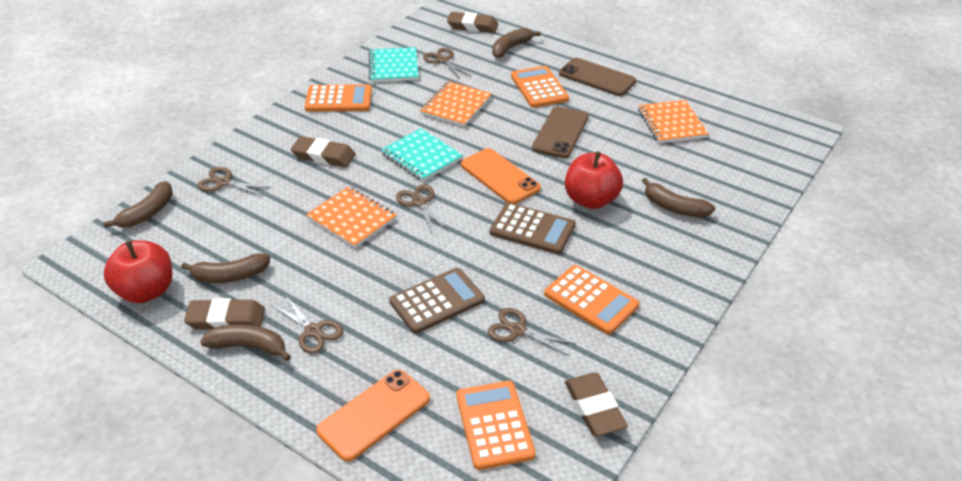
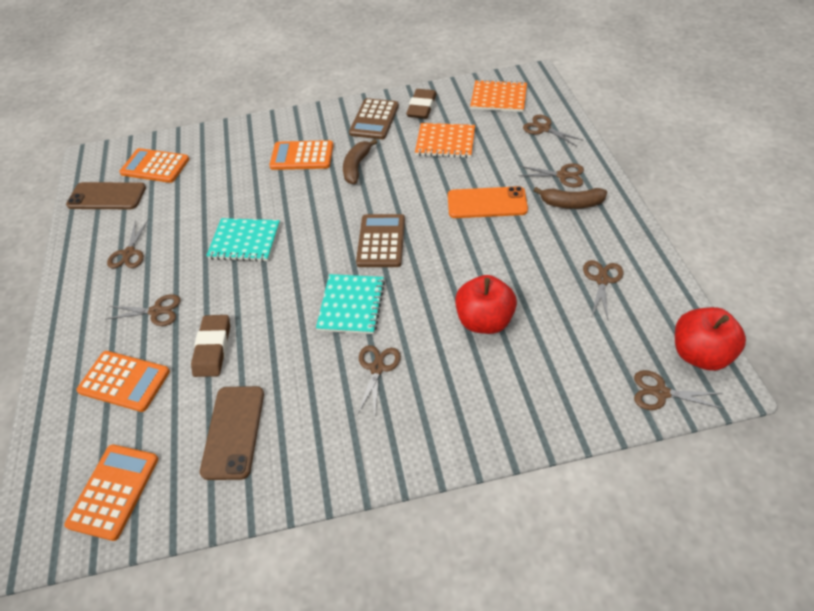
brown banana: 5 -> 2
brown eraser: 4 -> 2
brown scissors: 5 -> 7
orange notebook: 3 -> 2
orange phone: 2 -> 1

